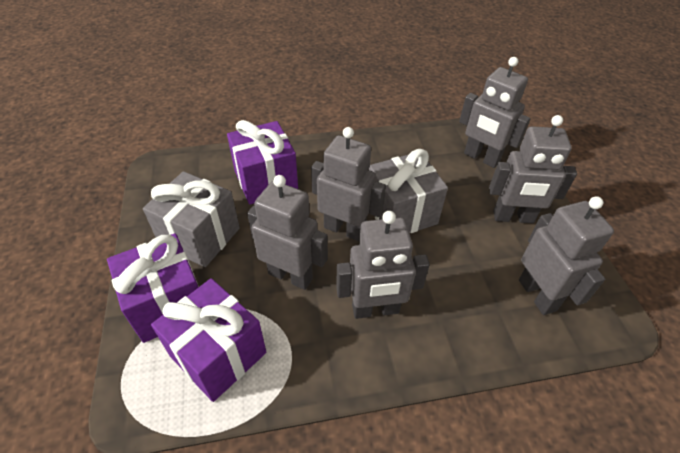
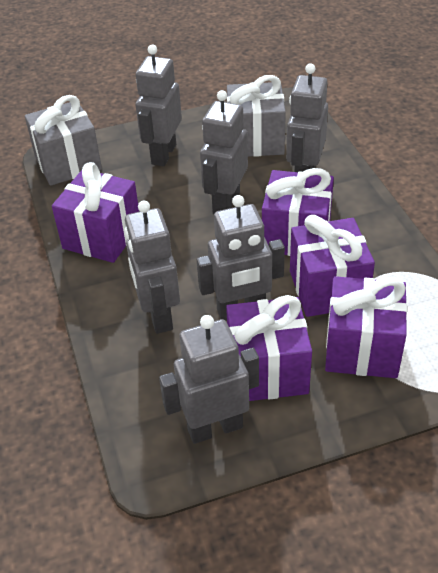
purple gift: 3 -> 5

